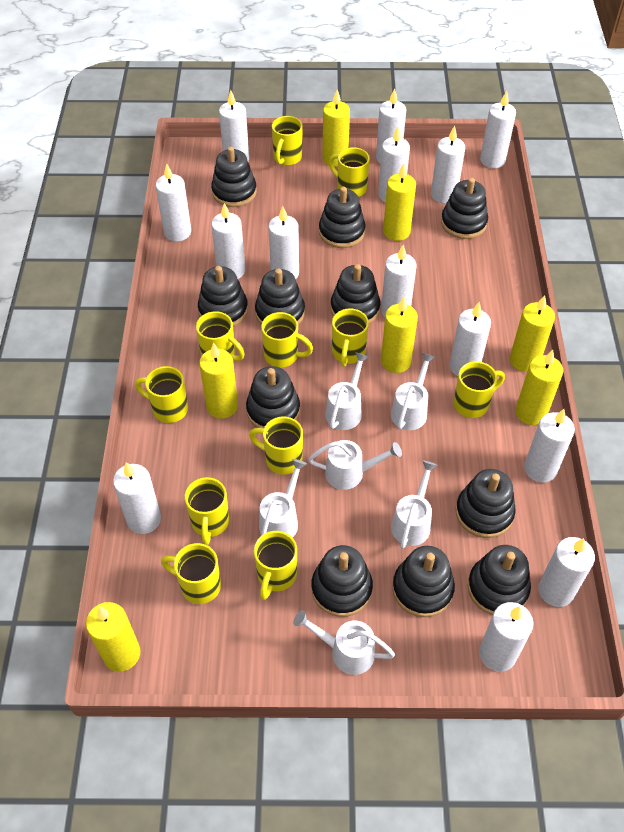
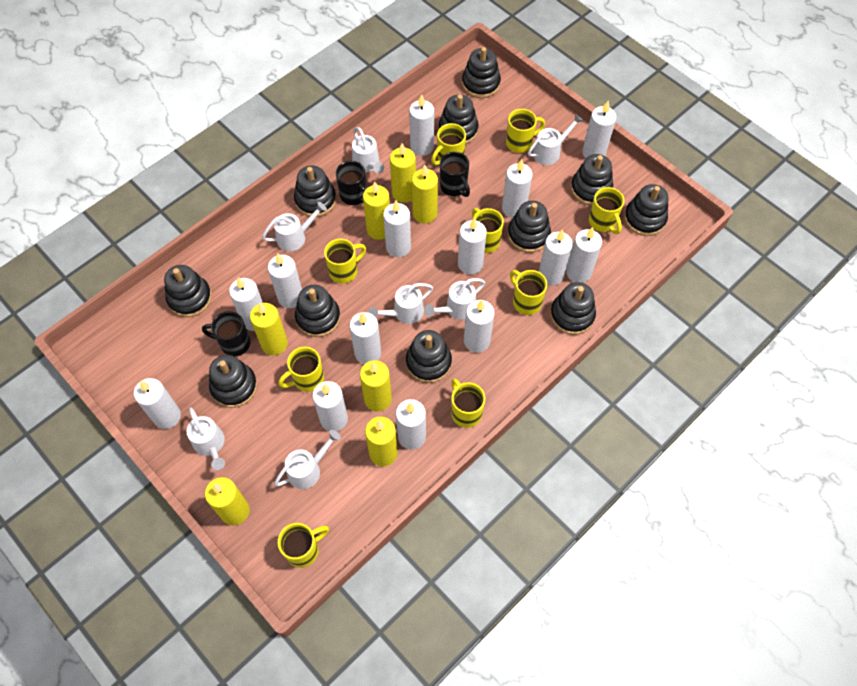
black mug: 0 -> 3
white watering can: 6 -> 7
yellow mug: 11 -> 9

